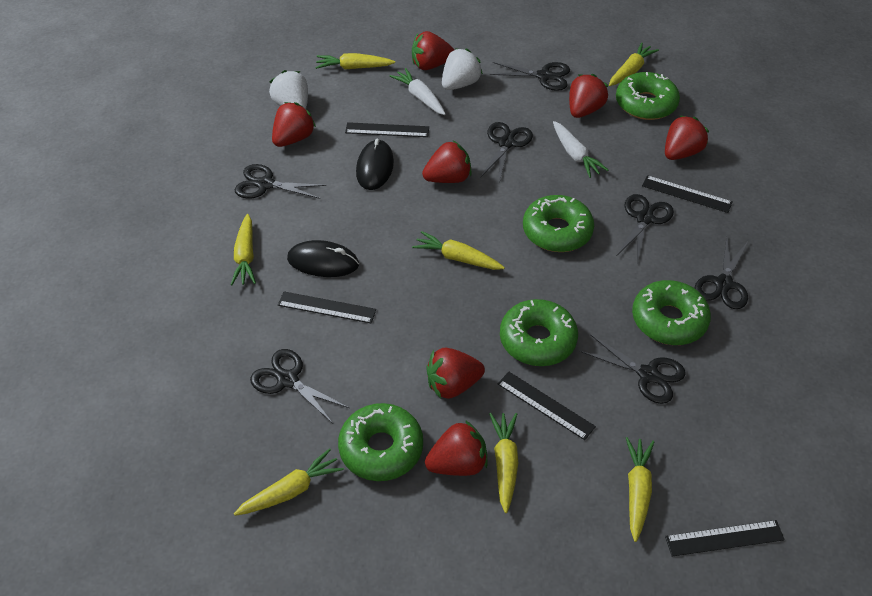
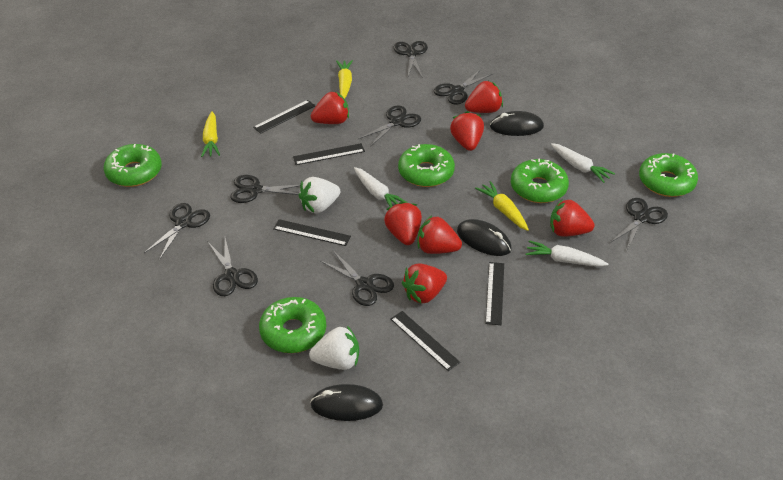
black mouse: 2 -> 3
black scissors: 7 -> 8
white carrot: 2 -> 3
yellow carrot: 7 -> 3

